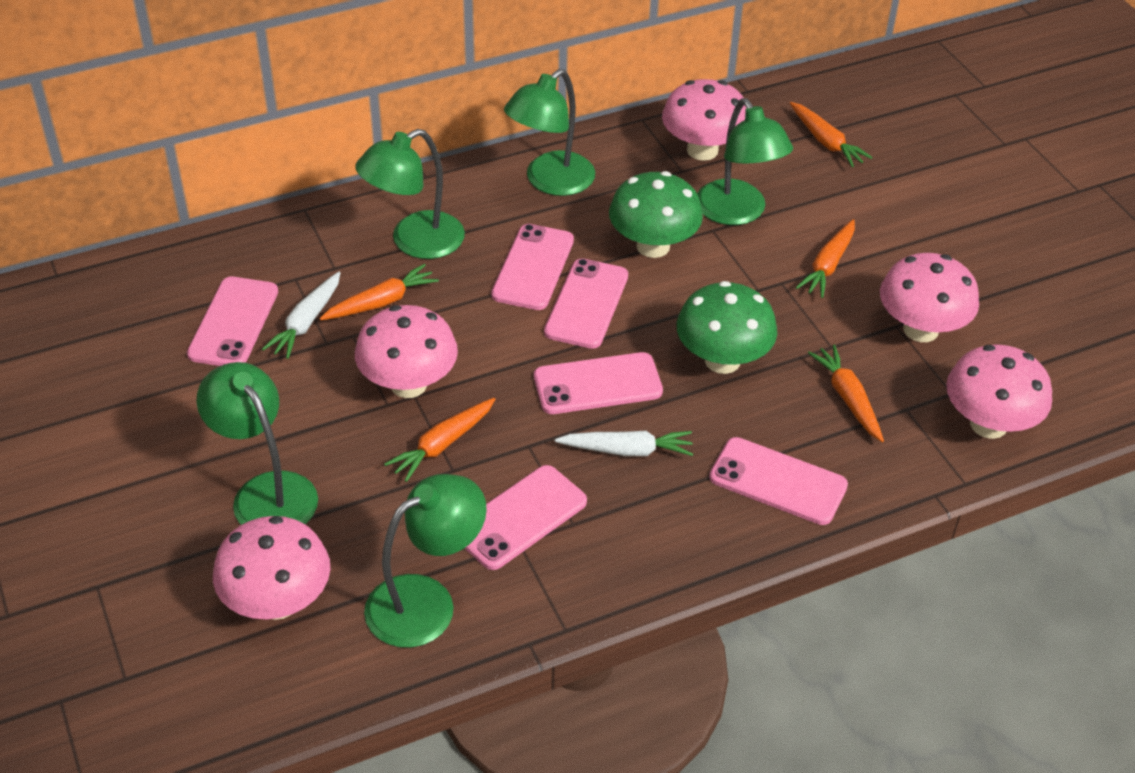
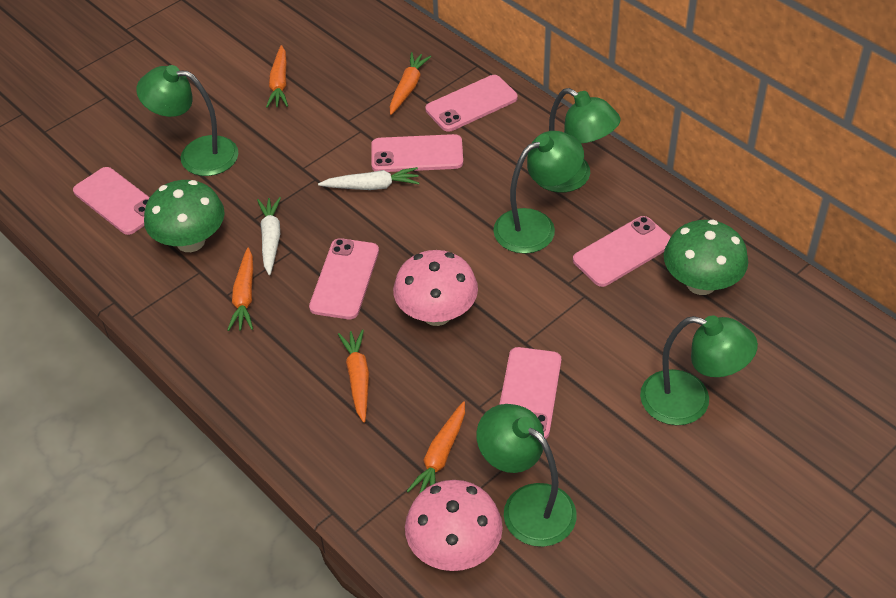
pink mushroom: 5 -> 2

